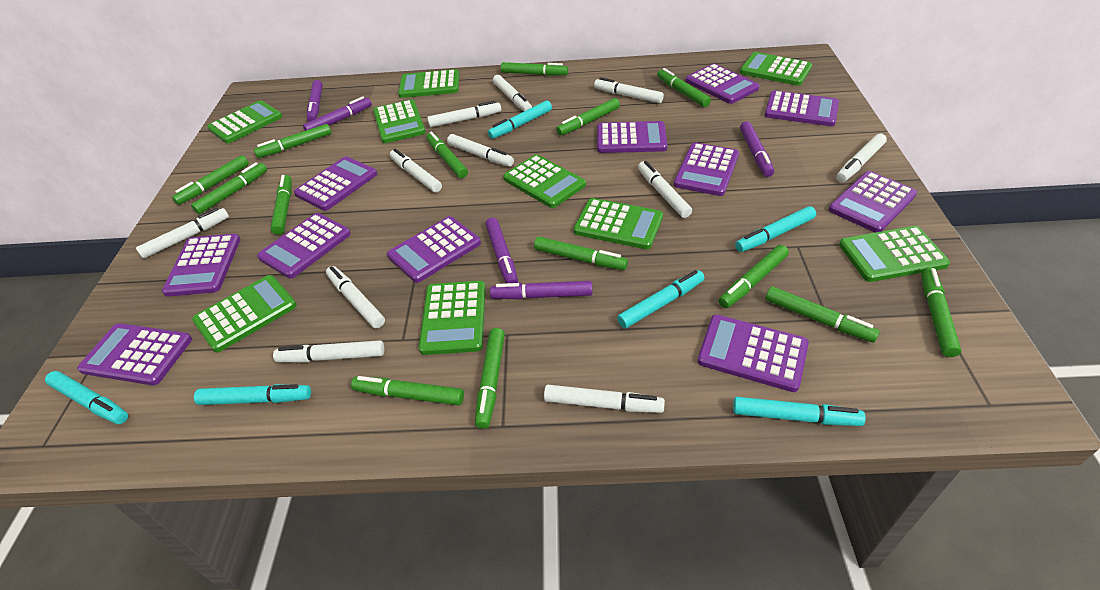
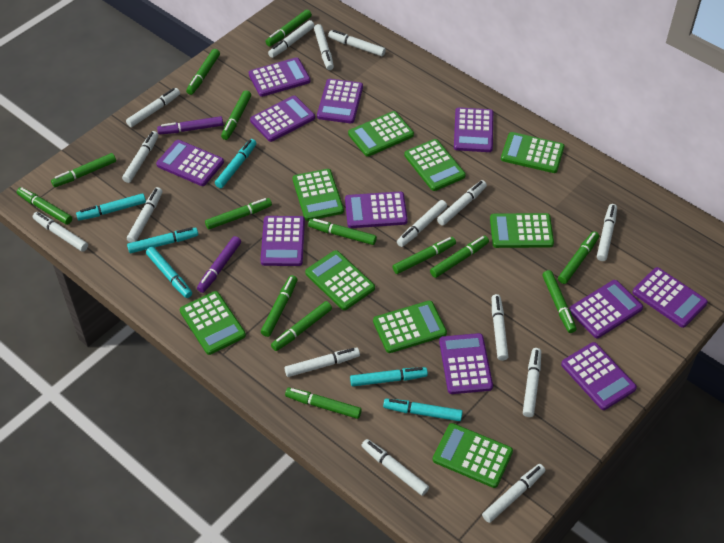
purple marker: 5 -> 2
white marker: 11 -> 15

